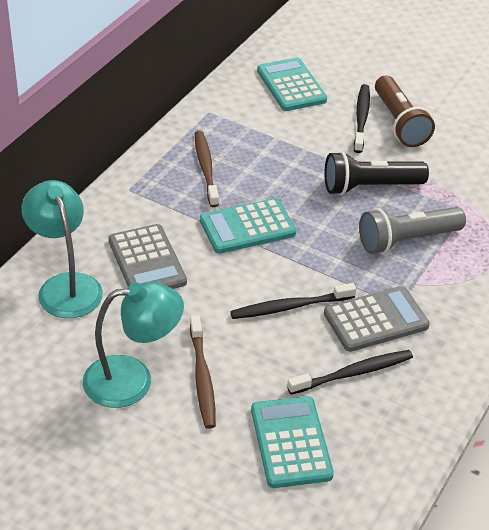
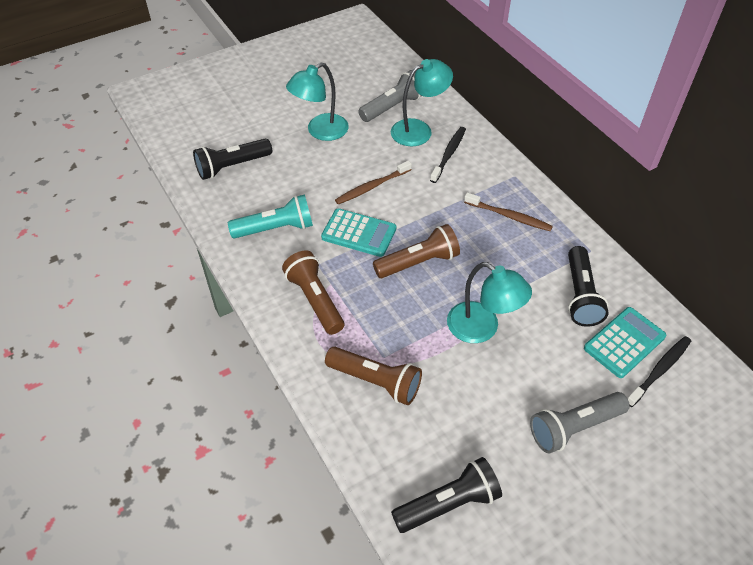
black flashlight: 1 -> 3
black toothbrush: 3 -> 2
brown flashlight: 1 -> 3
grey calculator: 2 -> 0
grey flashlight: 1 -> 2
turquoise calculator: 3 -> 2
turquoise flashlight: 0 -> 1
turquoise lamp: 2 -> 3

